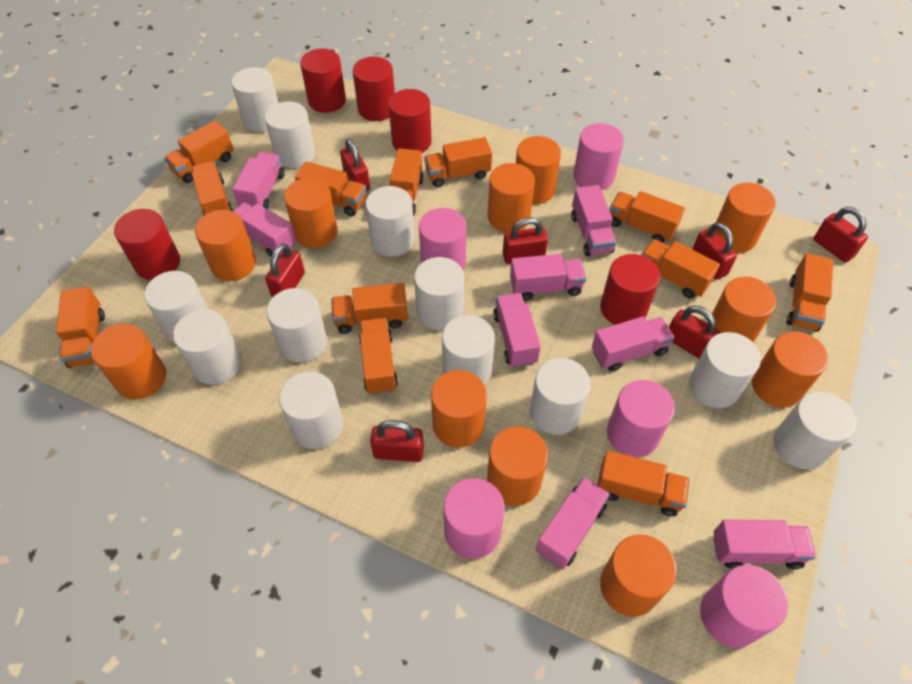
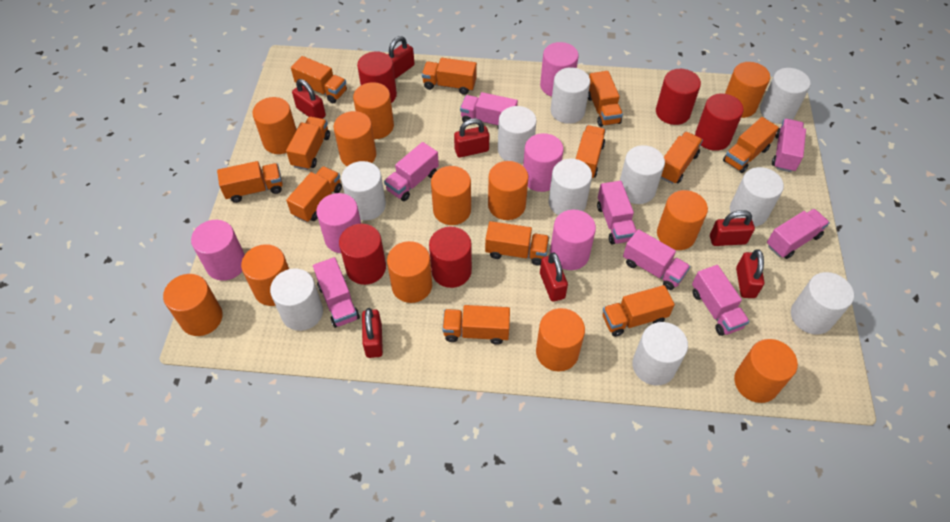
orange cylinder: 11 -> 12
white cylinder: 12 -> 10

